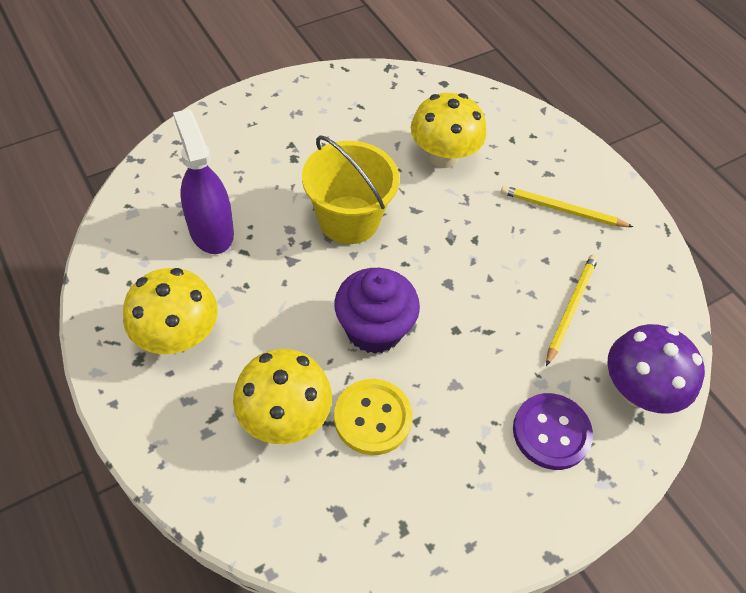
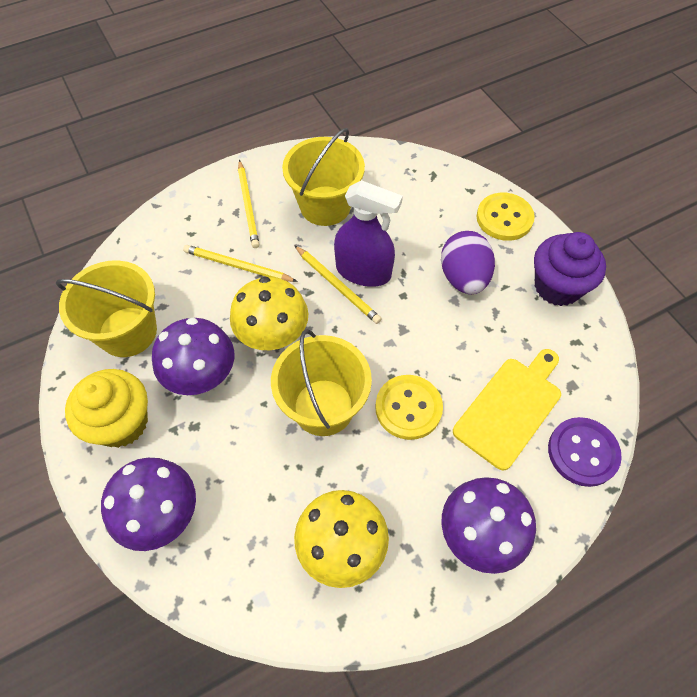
purple egg: 0 -> 1
purple mushroom: 1 -> 3
yellow bucket: 1 -> 3
yellow button: 1 -> 2
yellow cupcake: 0 -> 1
yellow cutting board: 0 -> 1
yellow mushroom: 3 -> 2
yellow pencil: 2 -> 3

